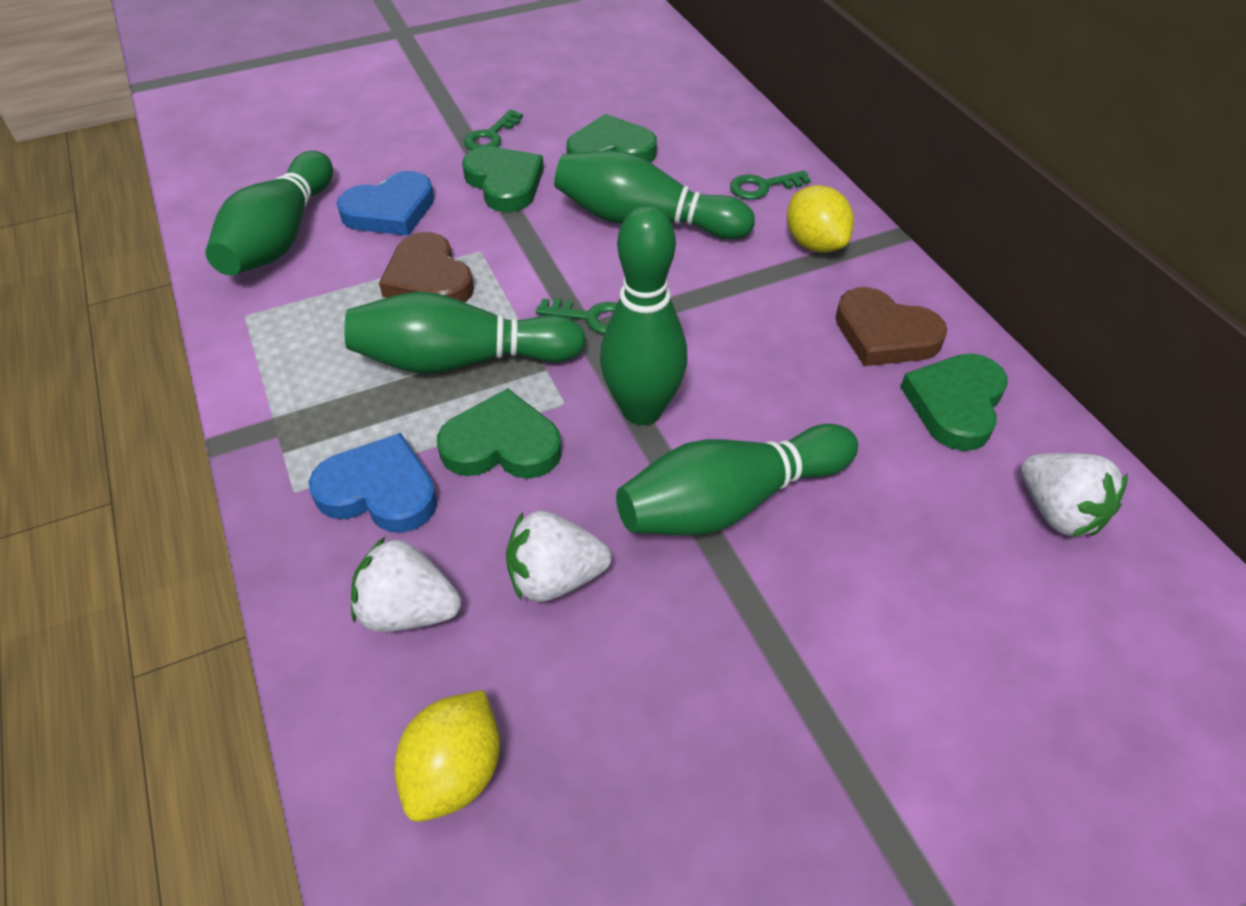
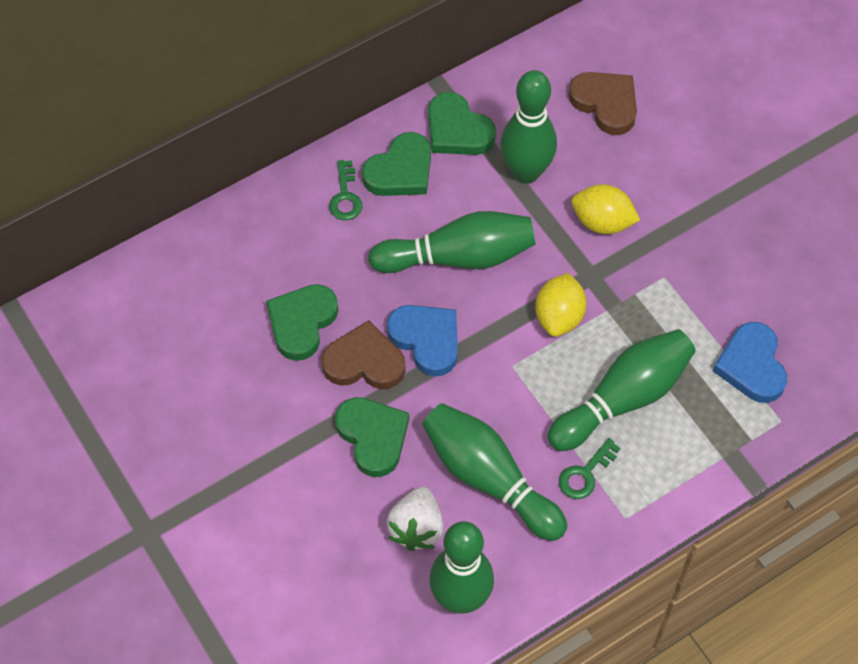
green key: 3 -> 2
white strawberry: 3 -> 1

